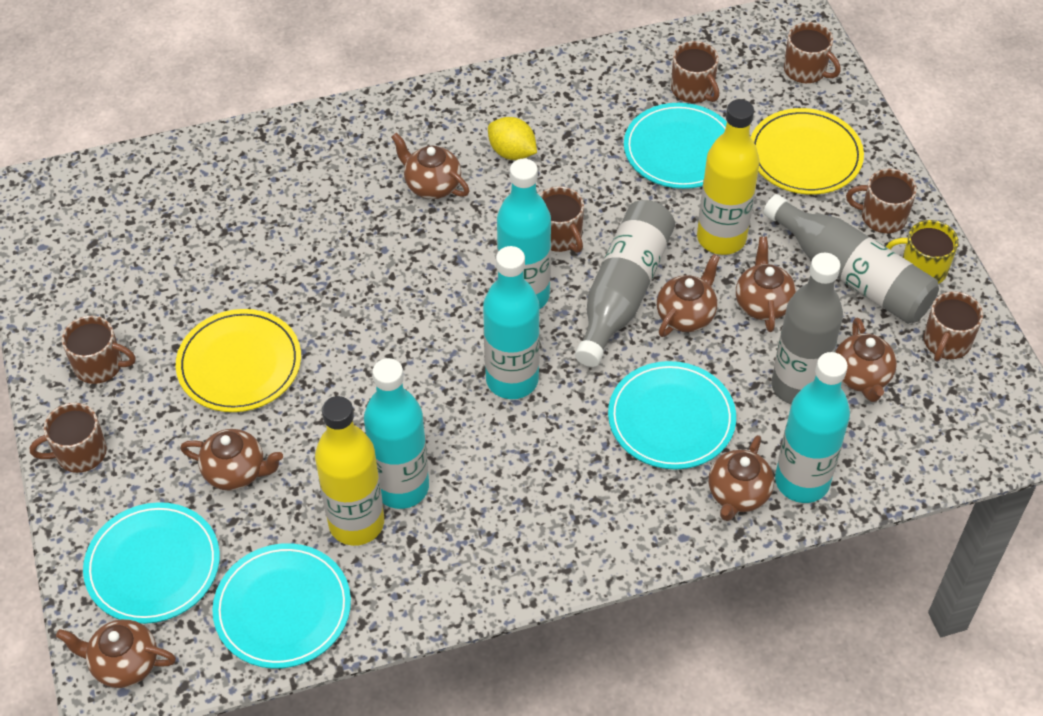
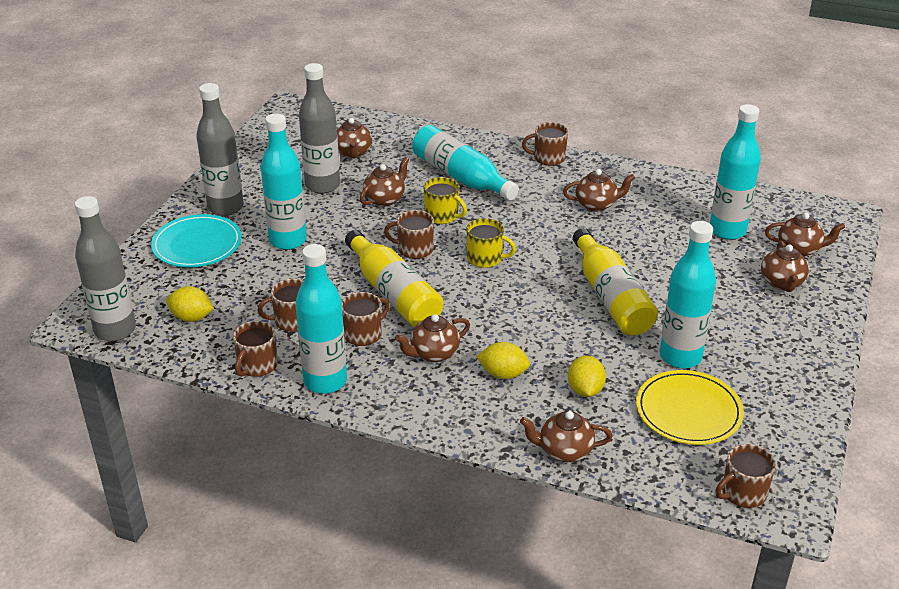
brown mug: 7 -> 6
turquoise bottle: 4 -> 5
turquoise plate: 4 -> 1
yellow lemon: 1 -> 3
yellow mug: 1 -> 2
yellow plate: 2 -> 1

